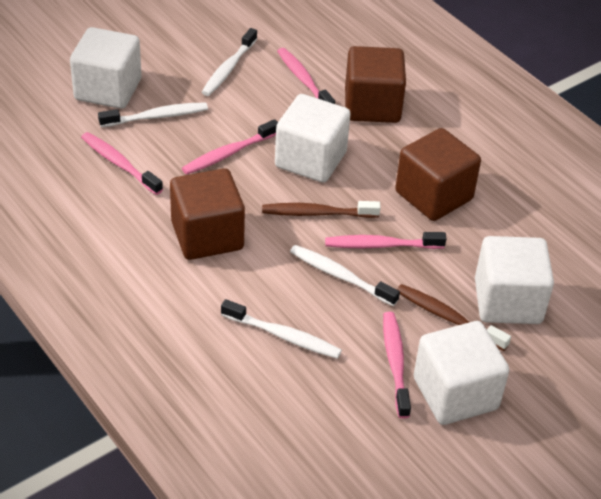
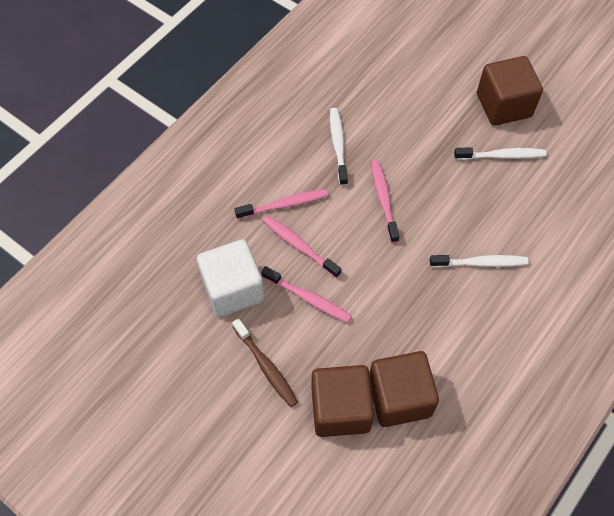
brown toothbrush: 2 -> 1
pink toothbrush: 5 -> 4
white cube: 4 -> 1
white toothbrush: 4 -> 3

